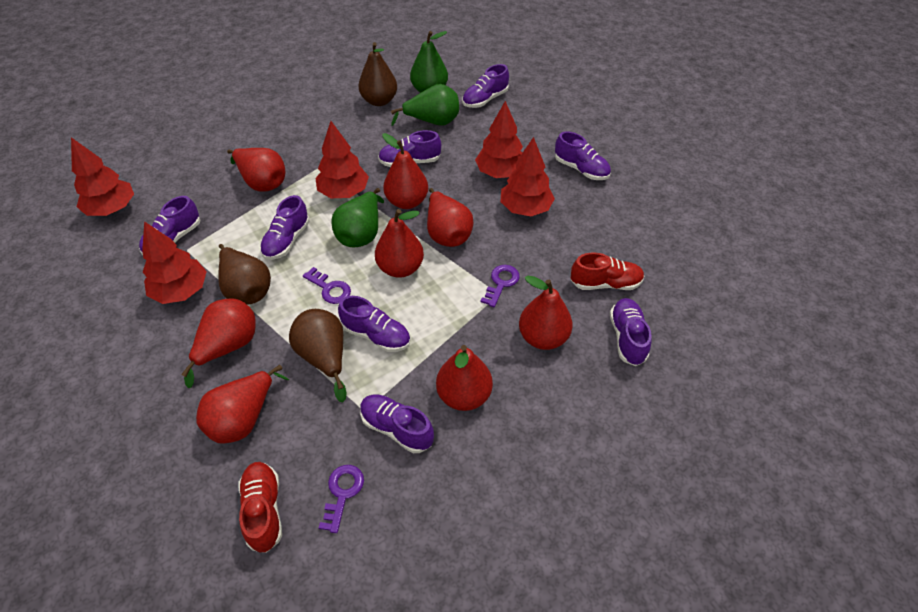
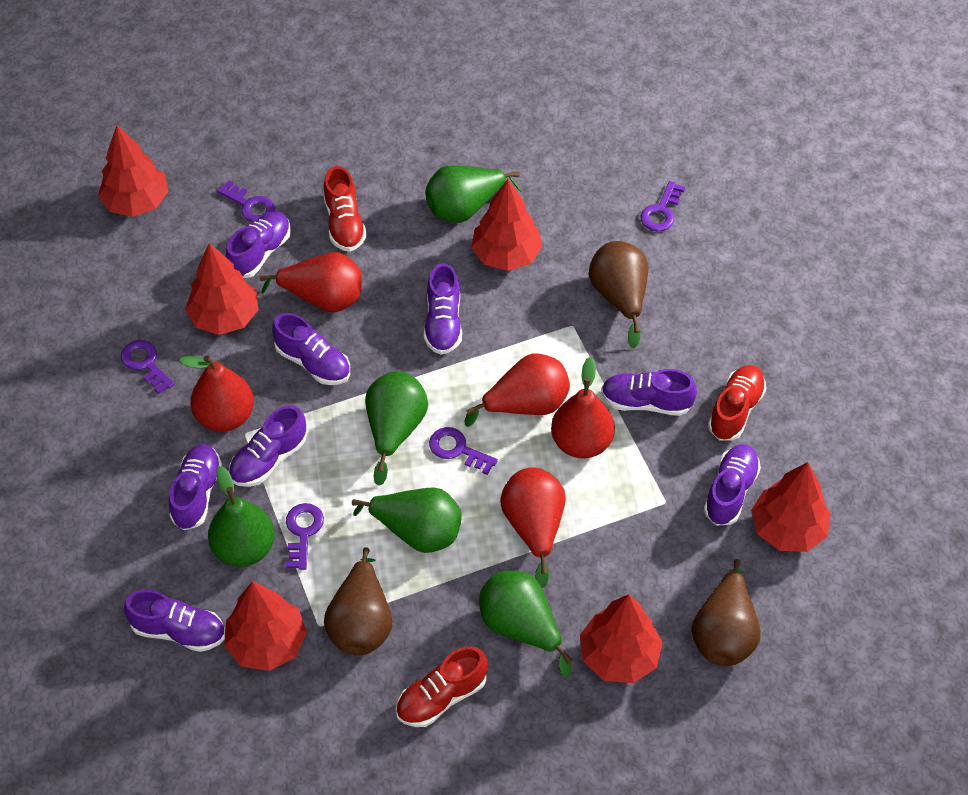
green pear: 3 -> 5
purple key: 3 -> 5
red pear: 8 -> 5
red shoe: 2 -> 3
red tree: 5 -> 6

